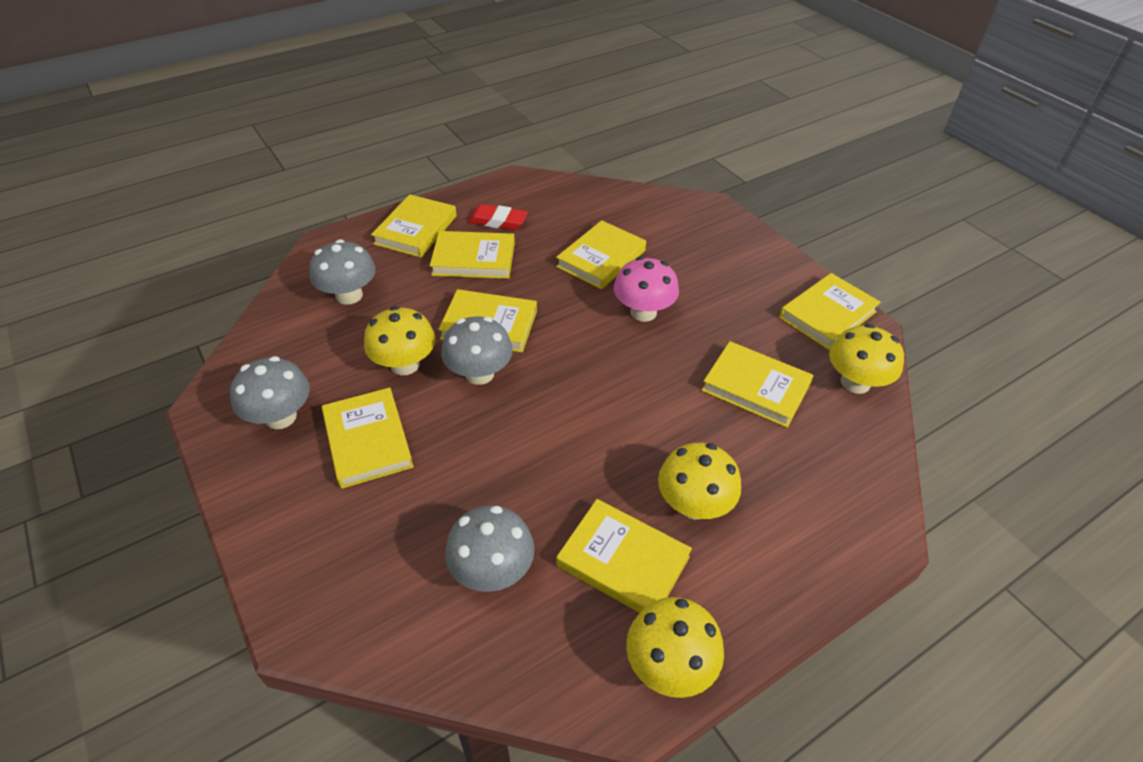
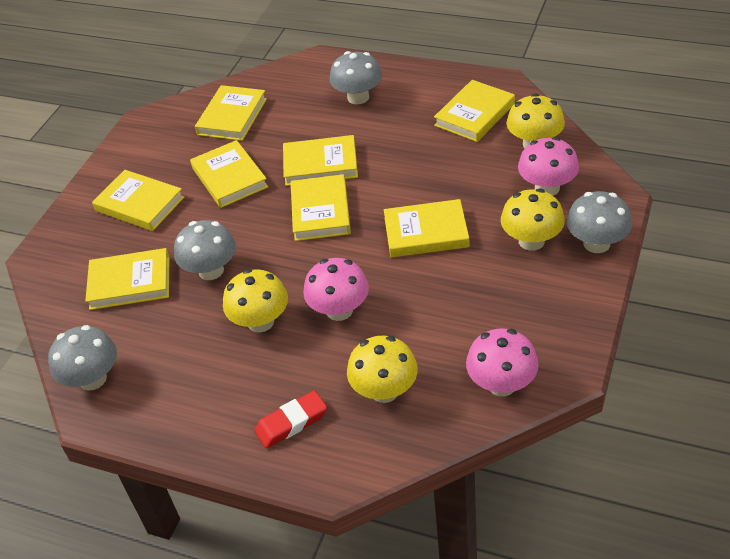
pink mushroom: 1 -> 3

